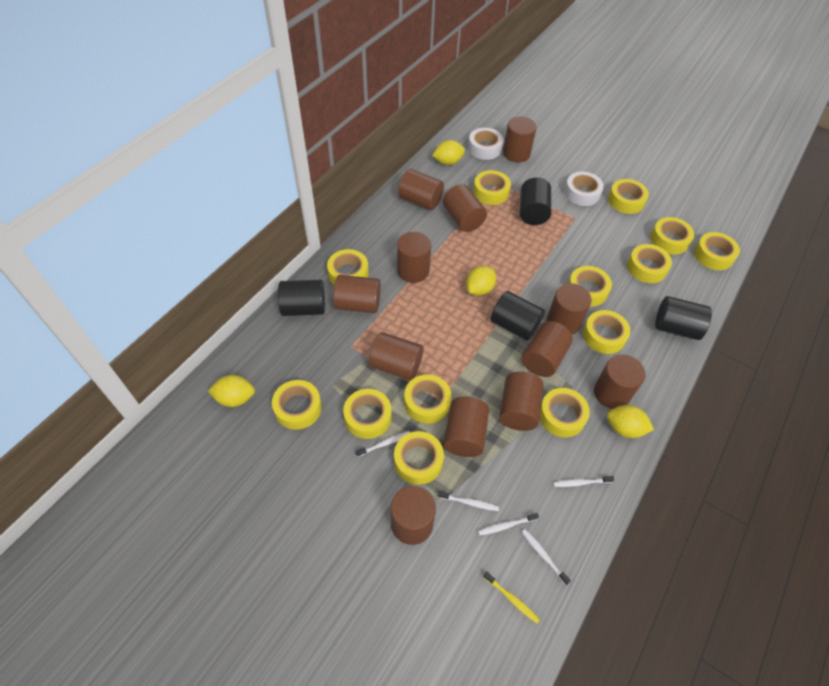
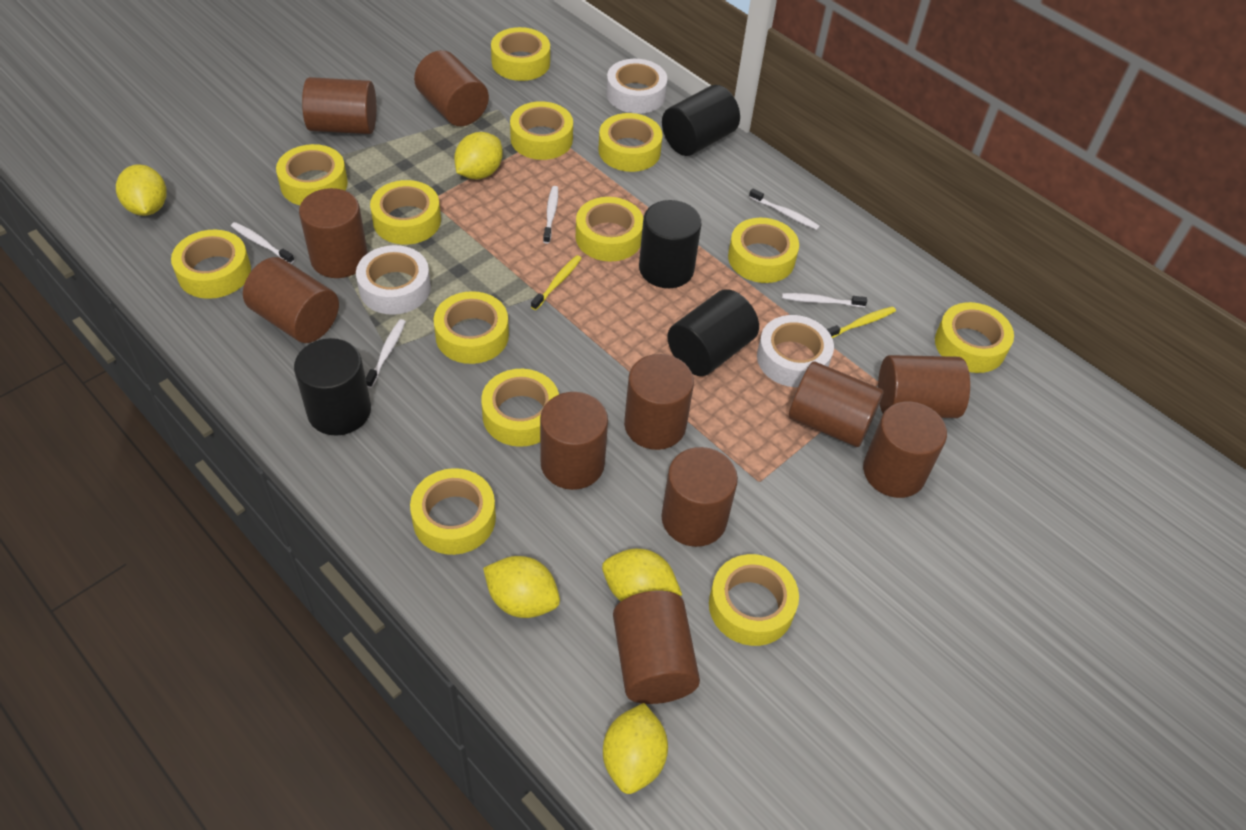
brown cylinder: 12 -> 11
white tape: 2 -> 3
yellow lemon: 4 -> 5
yellow toothbrush: 1 -> 2

